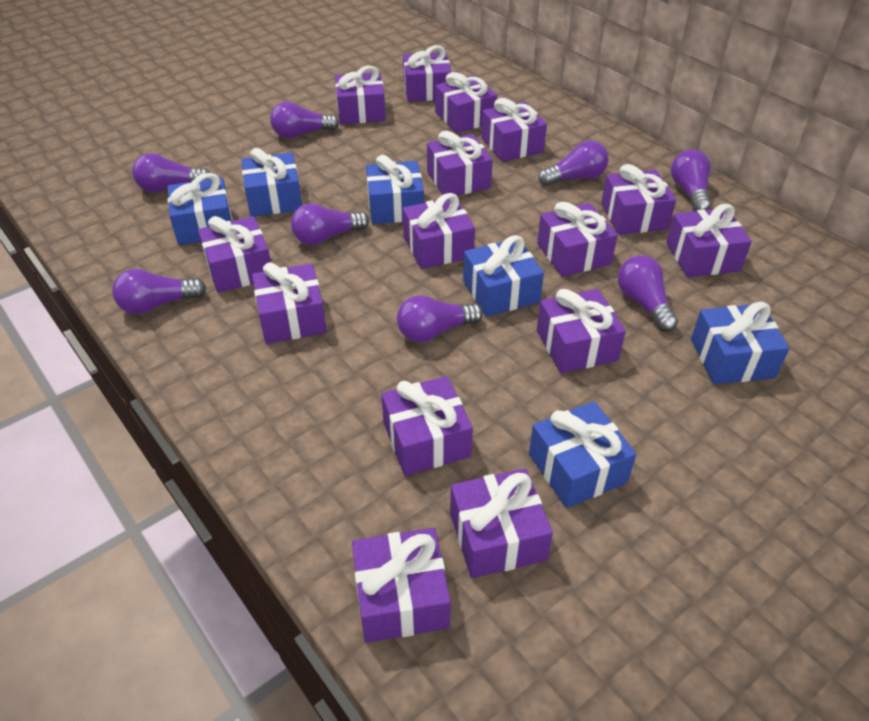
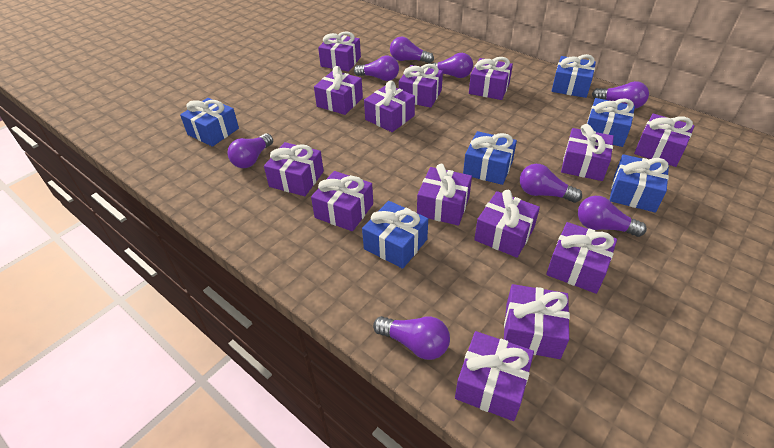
purple gift: 15 -> 14

